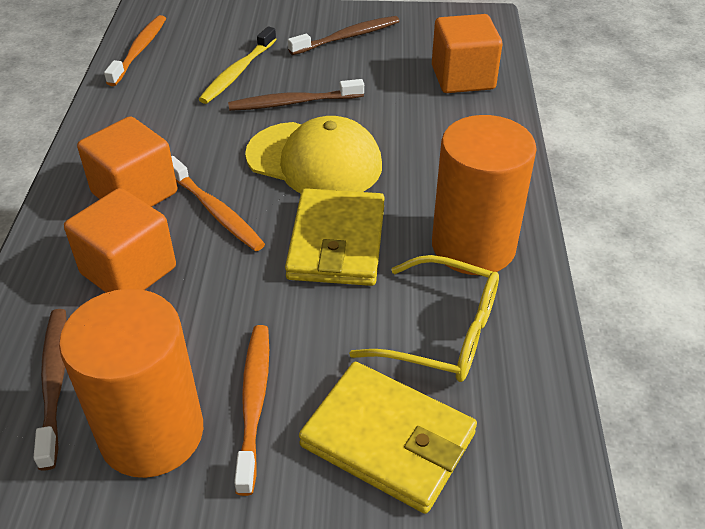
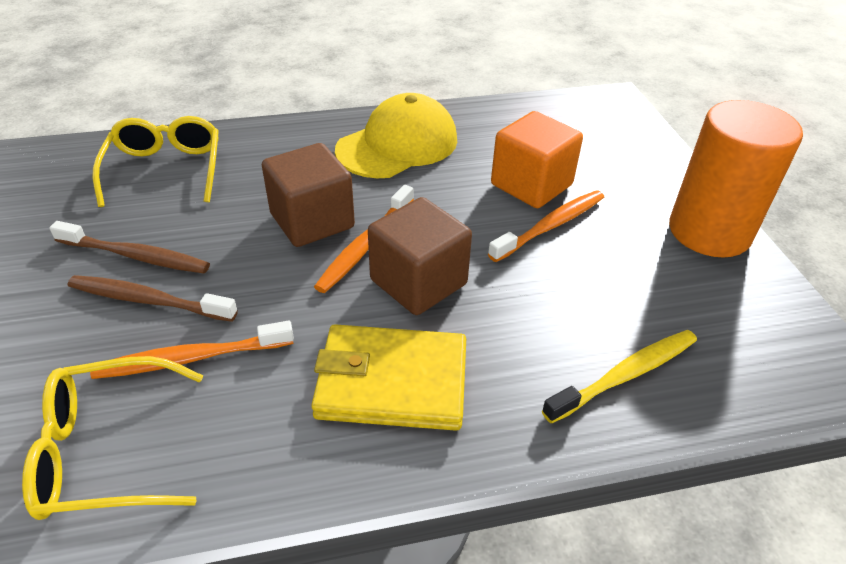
brown cube: 0 -> 2
brown toothbrush: 3 -> 2
orange cube: 3 -> 1
orange cylinder: 2 -> 1
yellow glasses: 1 -> 2
yellow wallet: 2 -> 1

